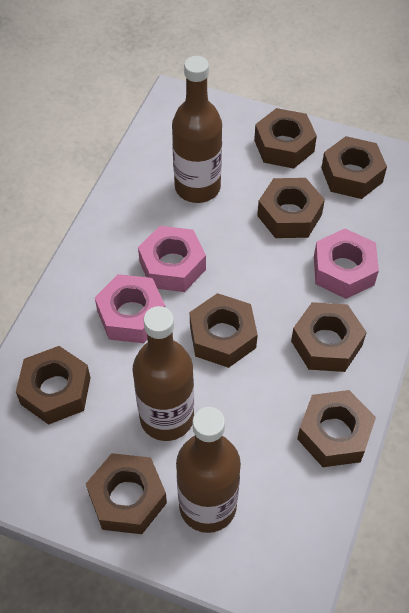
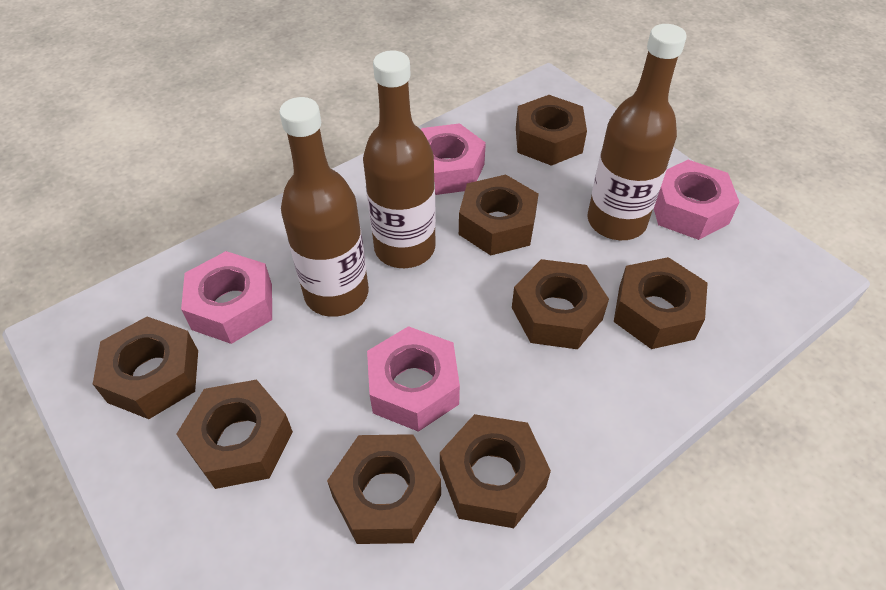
pink nut: 3 -> 4

